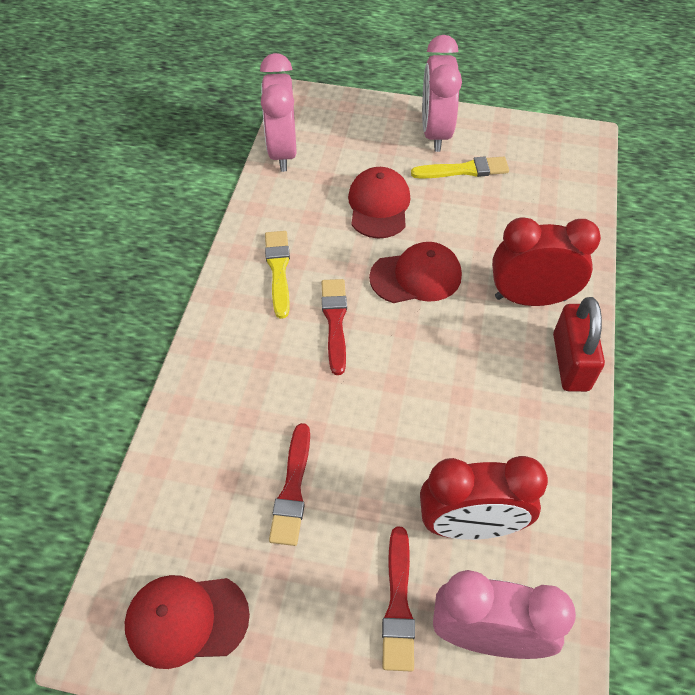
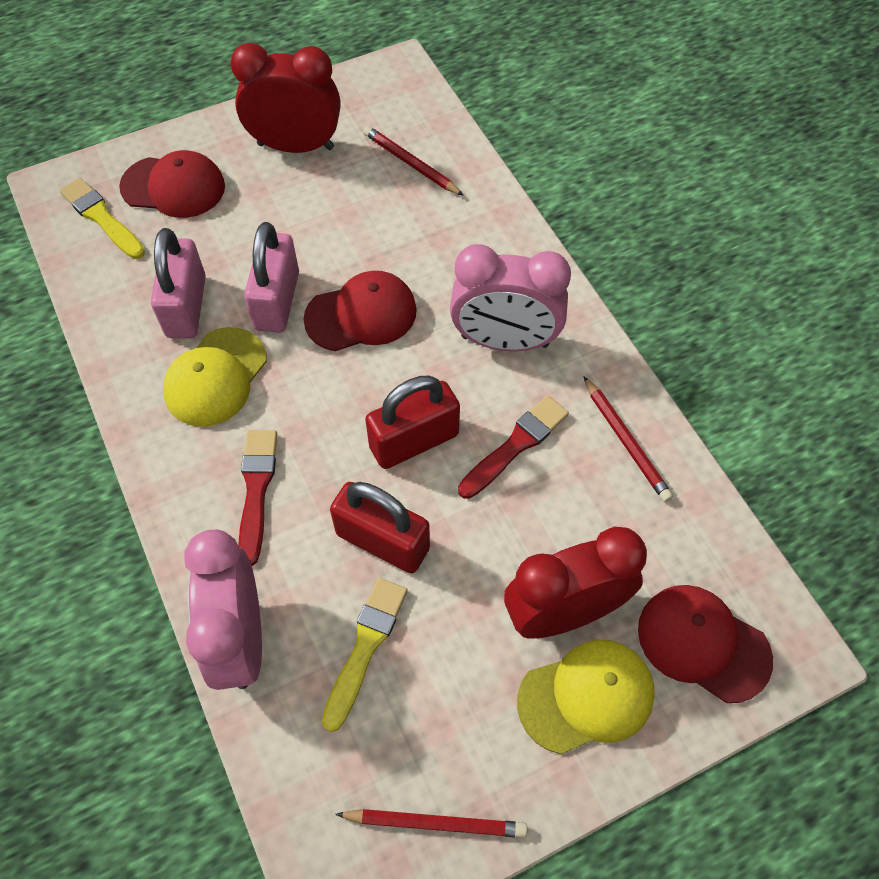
pink clock: 3 -> 2
pink padlock: 0 -> 2
red brush: 3 -> 2
red padlock: 1 -> 2
red pencil: 0 -> 3
yellow cap: 0 -> 2

